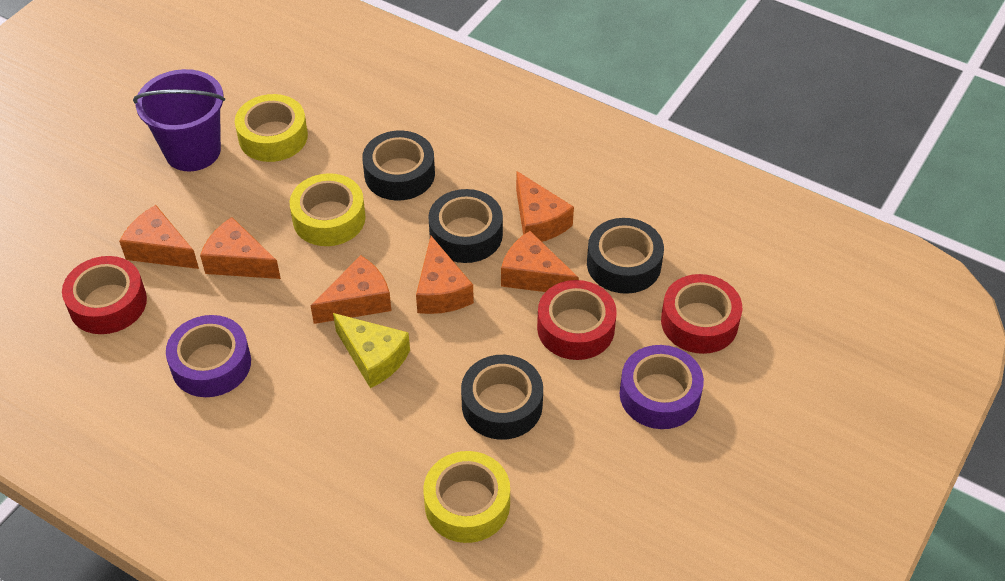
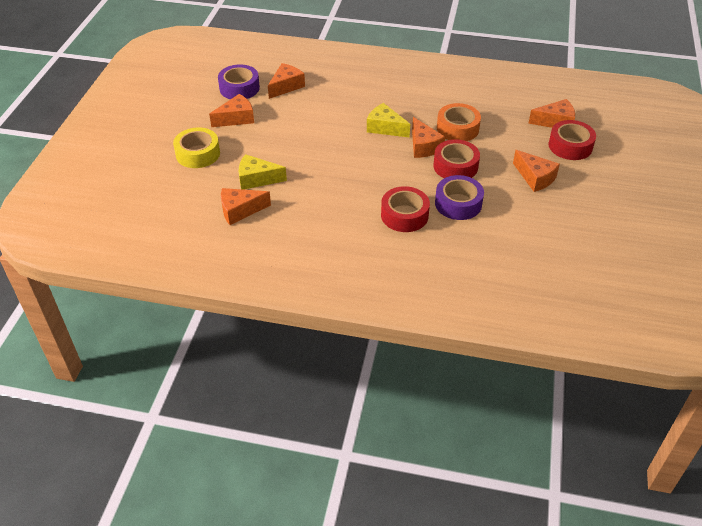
black tape: 4 -> 0
orange tape: 0 -> 1
purple bucket: 1 -> 0
yellow cheese: 1 -> 2
yellow tape: 3 -> 1

